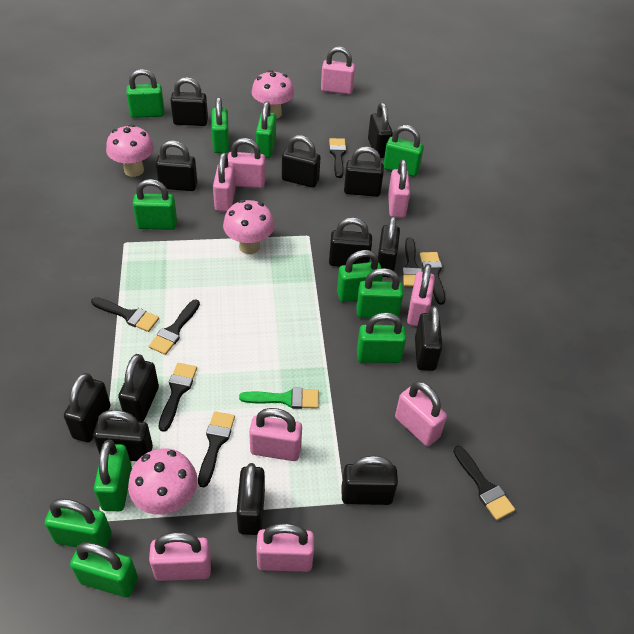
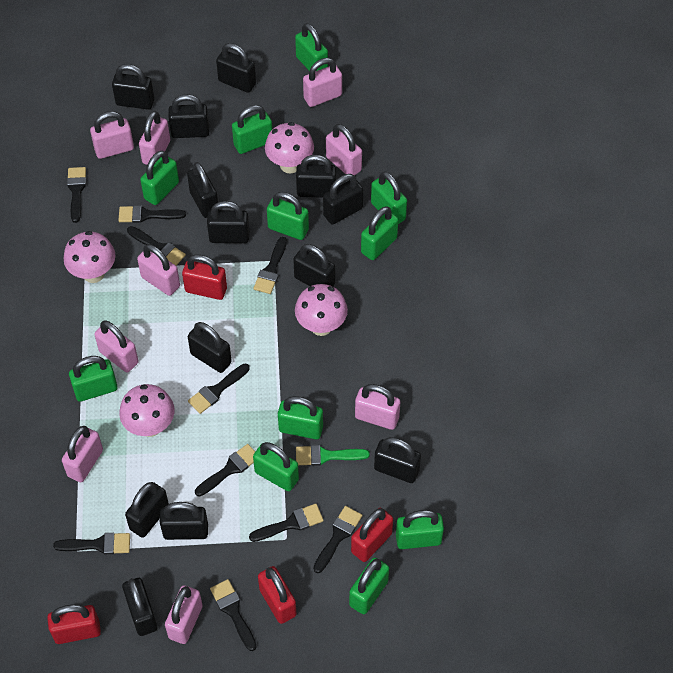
black brush: 8 -> 10
red padlock: 0 -> 4

